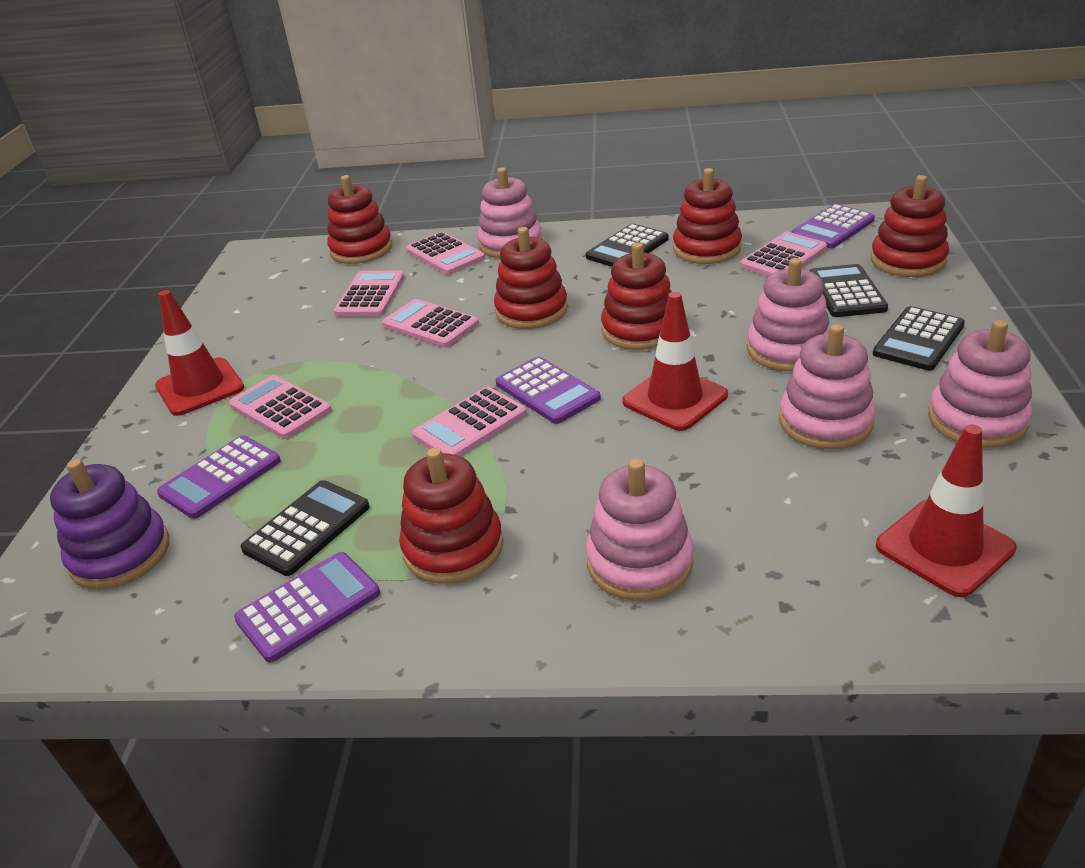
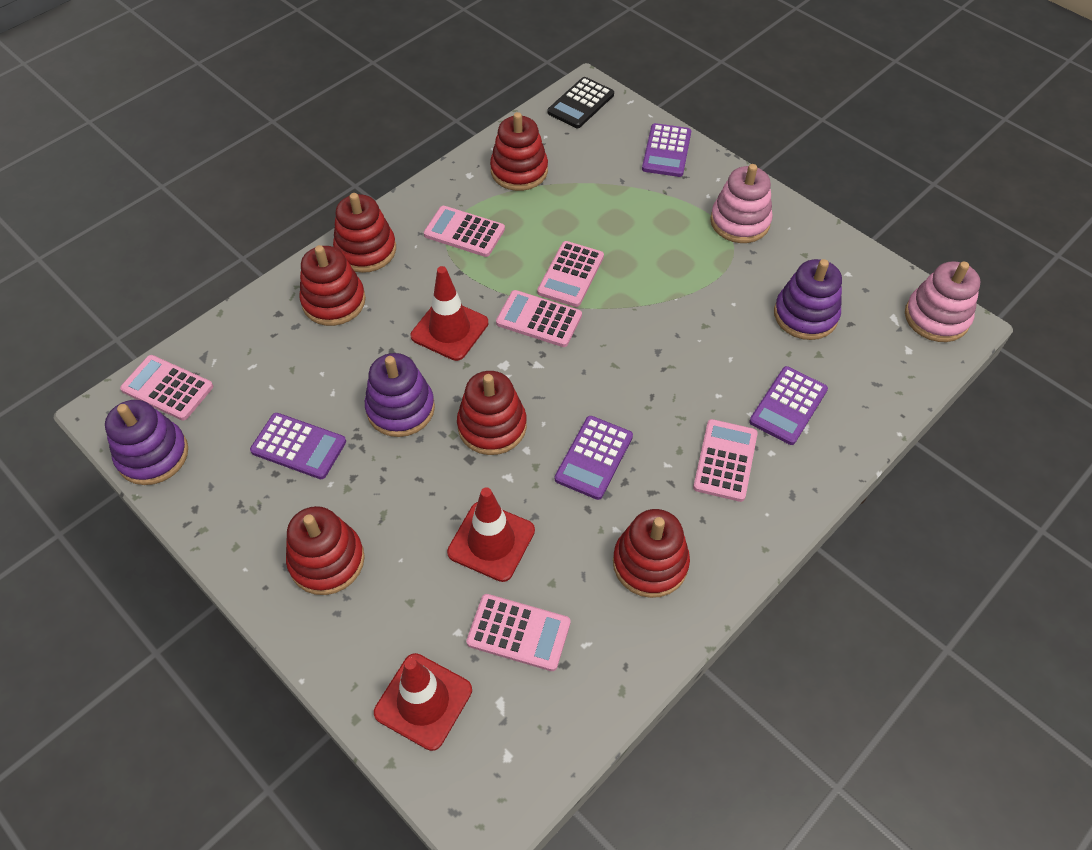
black calculator: 4 -> 1
pink stacking toy: 5 -> 2
purple stacking toy: 1 -> 3

